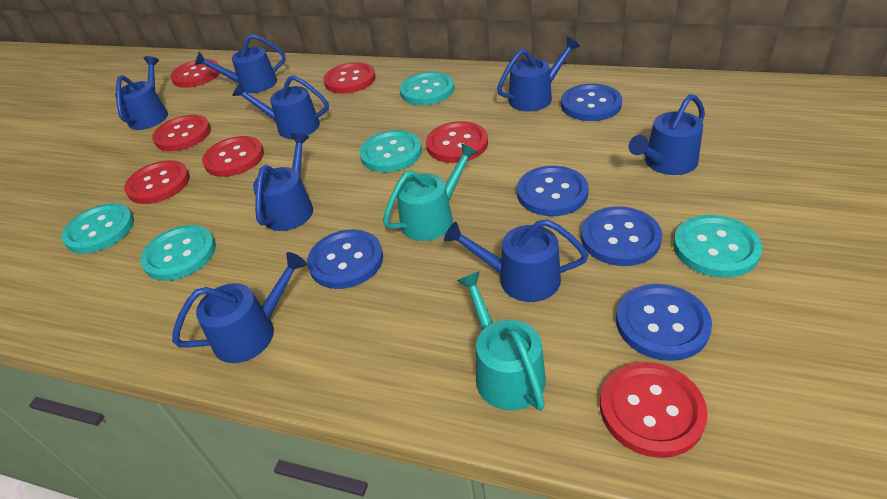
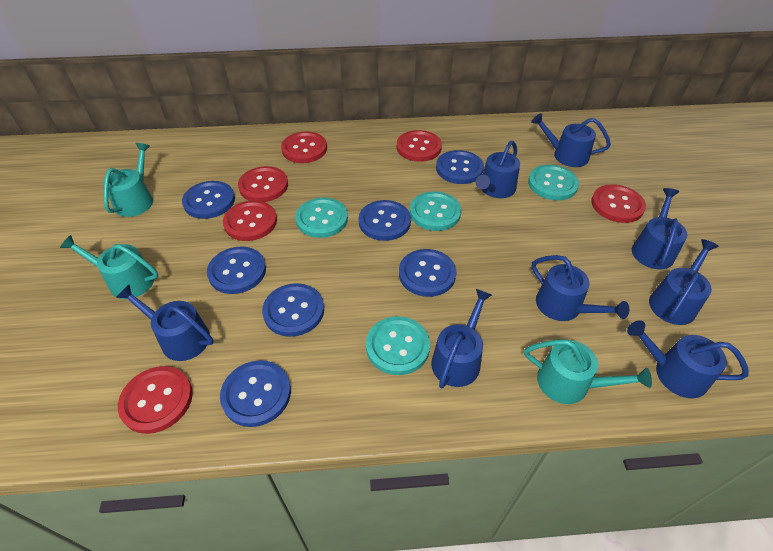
blue button: 5 -> 7
red button: 7 -> 6
turquoise button: 5 -> 4
turquoise watering can: 2 -> 3

